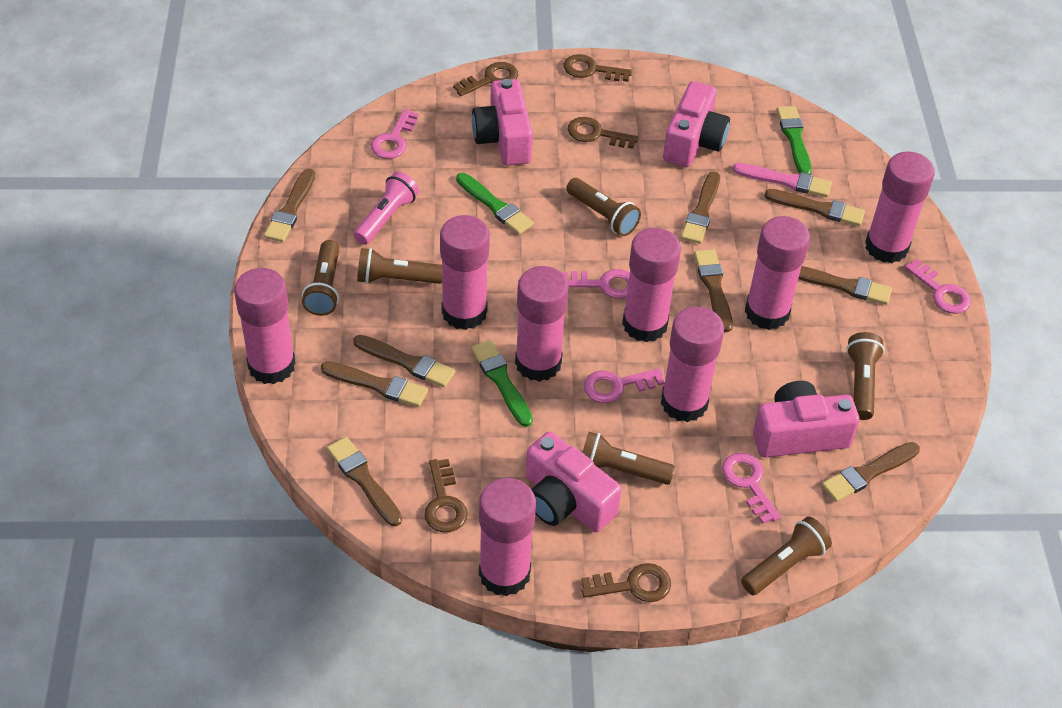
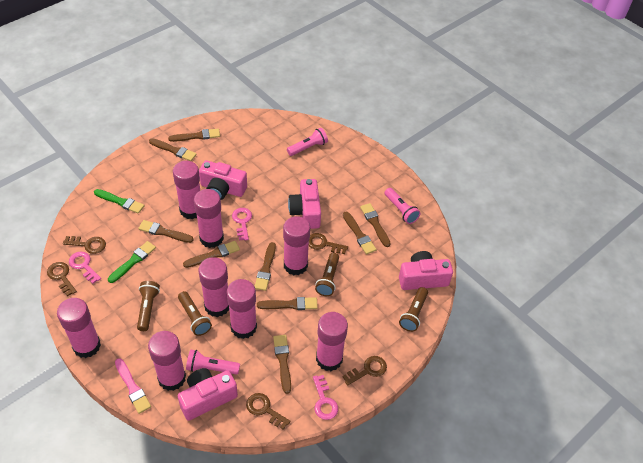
brown flashlight: 6 -> 4
green brush: 3 -> 2
pink flashlight: 1 -> 3
pink key: 5 -> 3

